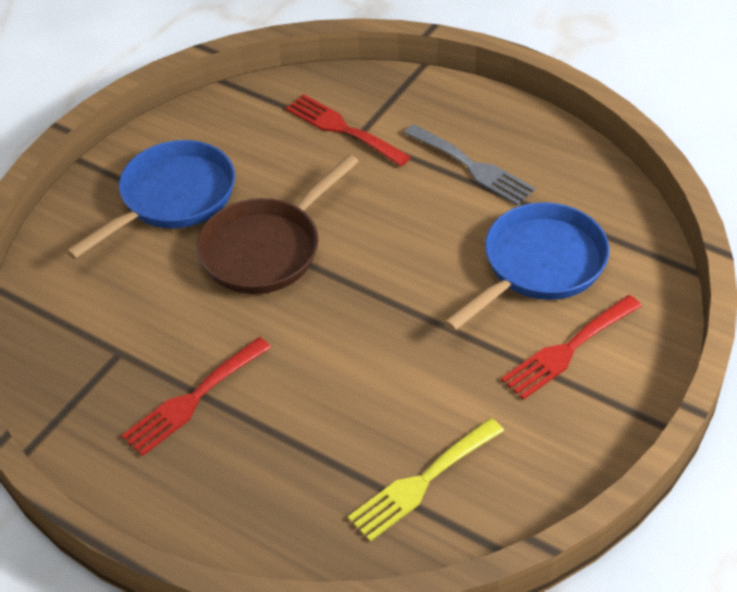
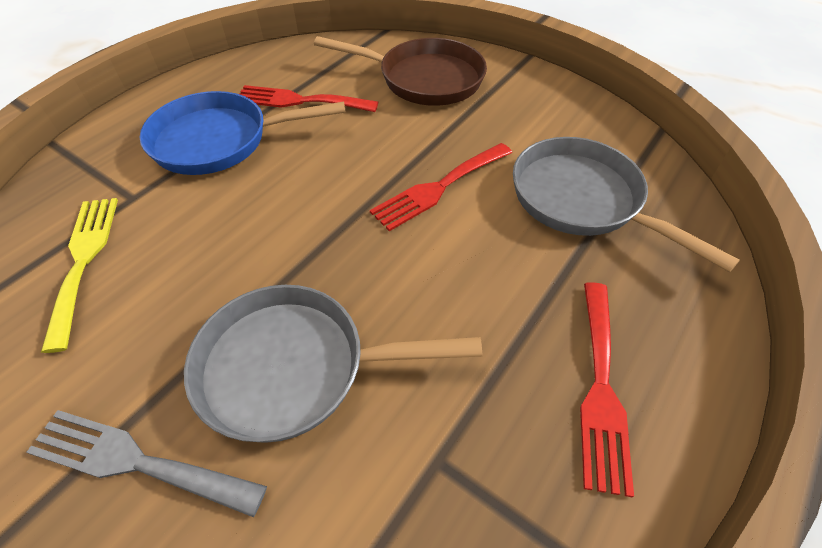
blue pan: 2 -> 1
grey pan: 0 -> 2

